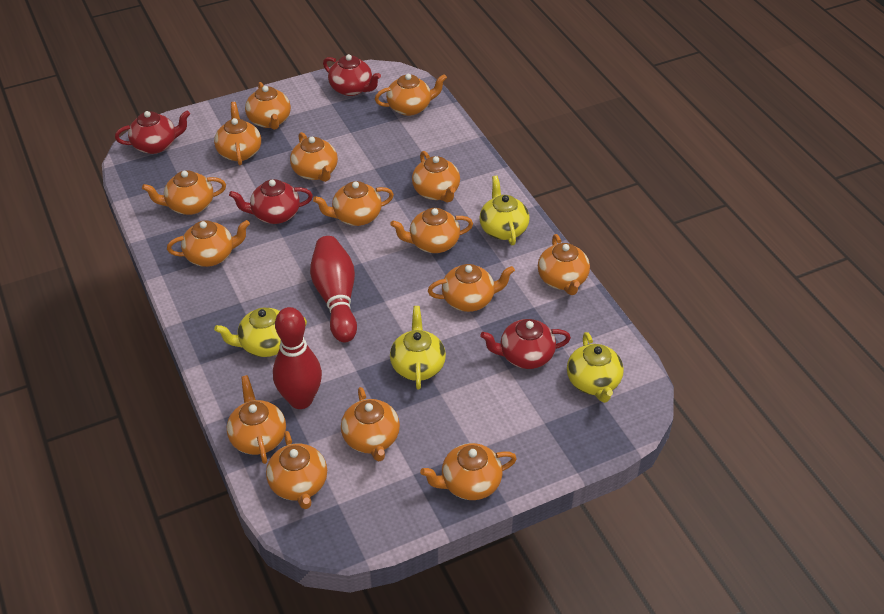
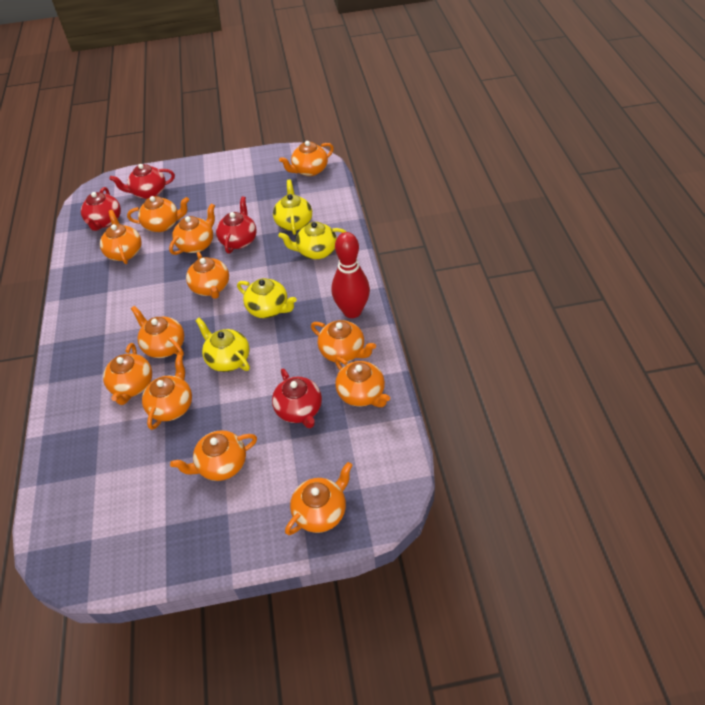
orange teapot: 15 -> 12
red bowling pin: 2 -> 1

